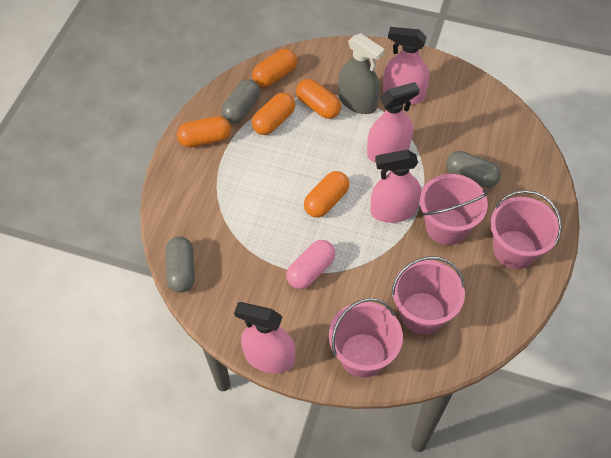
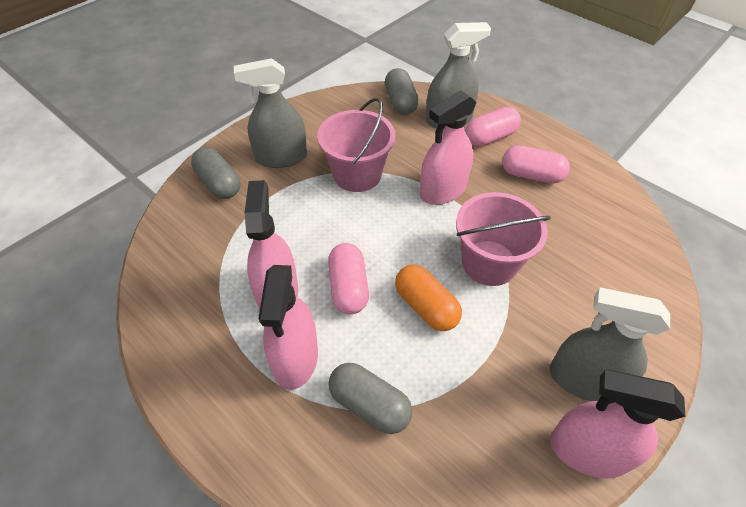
grey spray bottle: 1 -> 3
orange capsule: 5 -> 1
pink bucket: 4 -> 2
pink capsule: 1 -> 3

